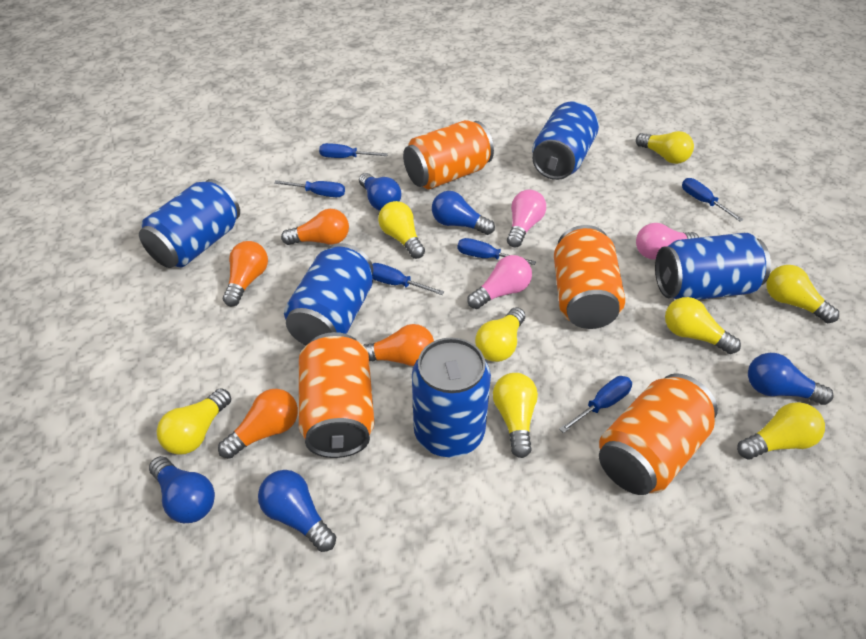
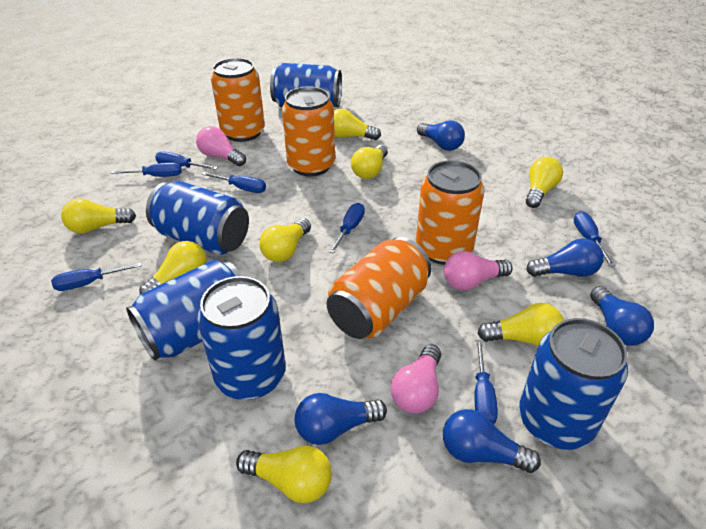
blue screwdriver: 6 -> 7
orange light bulb: 4 -> 0

